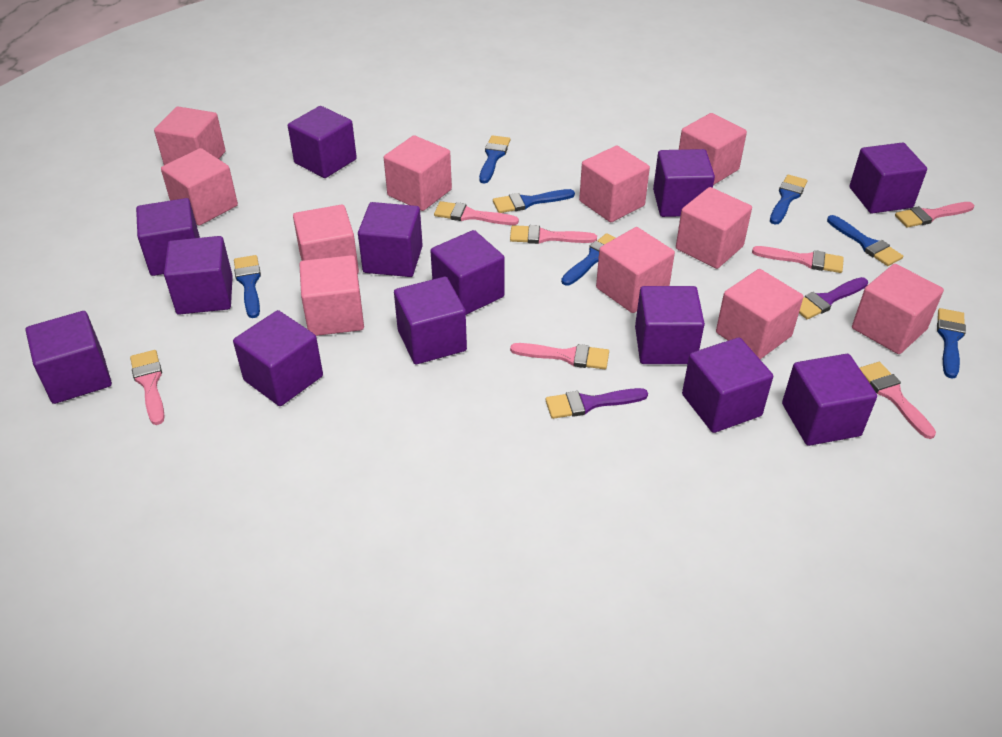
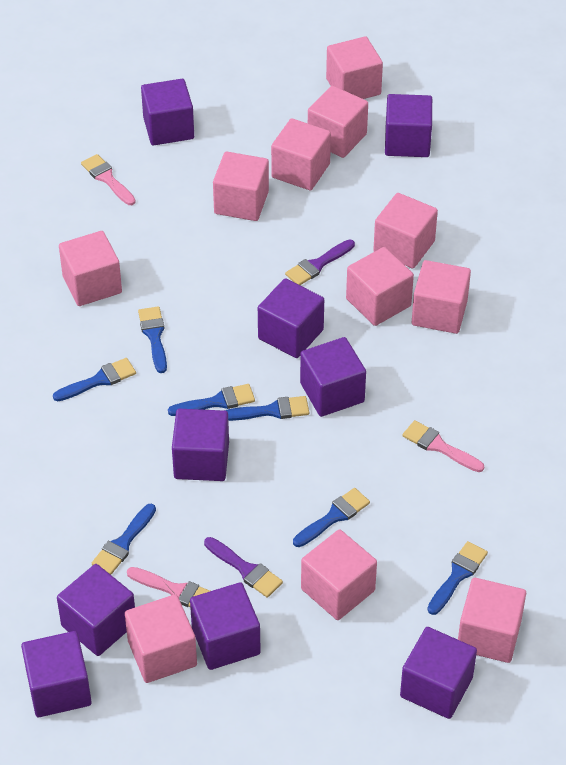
pink brush: 7 -> 3
purple cube: 13 -> 9

